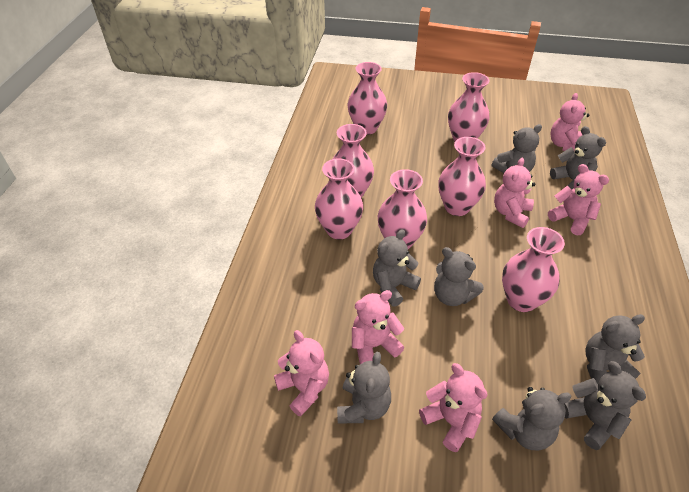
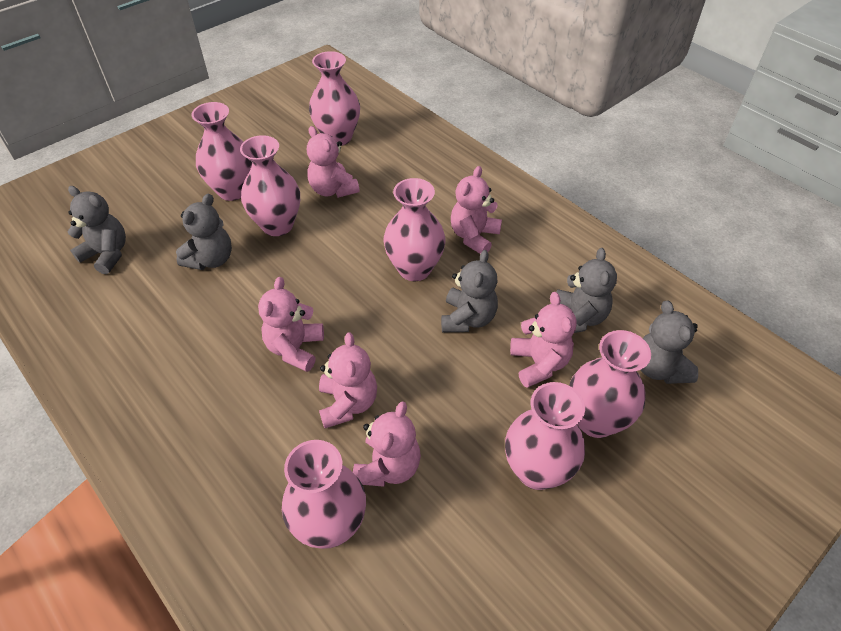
grey teddy bear: 8 -> 5

